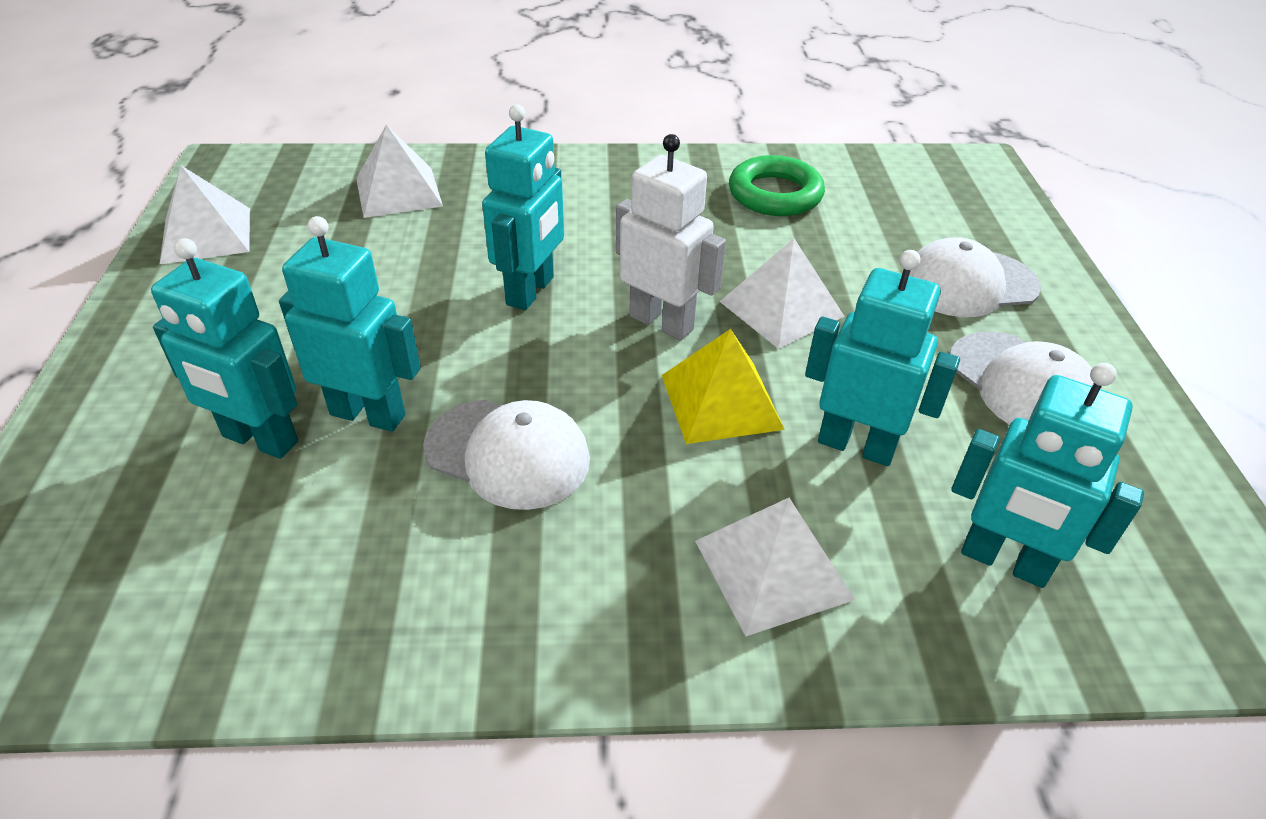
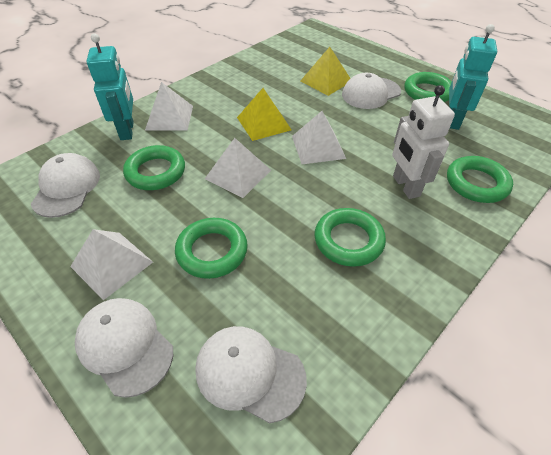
green ring: 1 -> 5
turquoise robot: 5 -> 2
white cap: 3 -> 4
yellow pyramid: 1 -> 2

